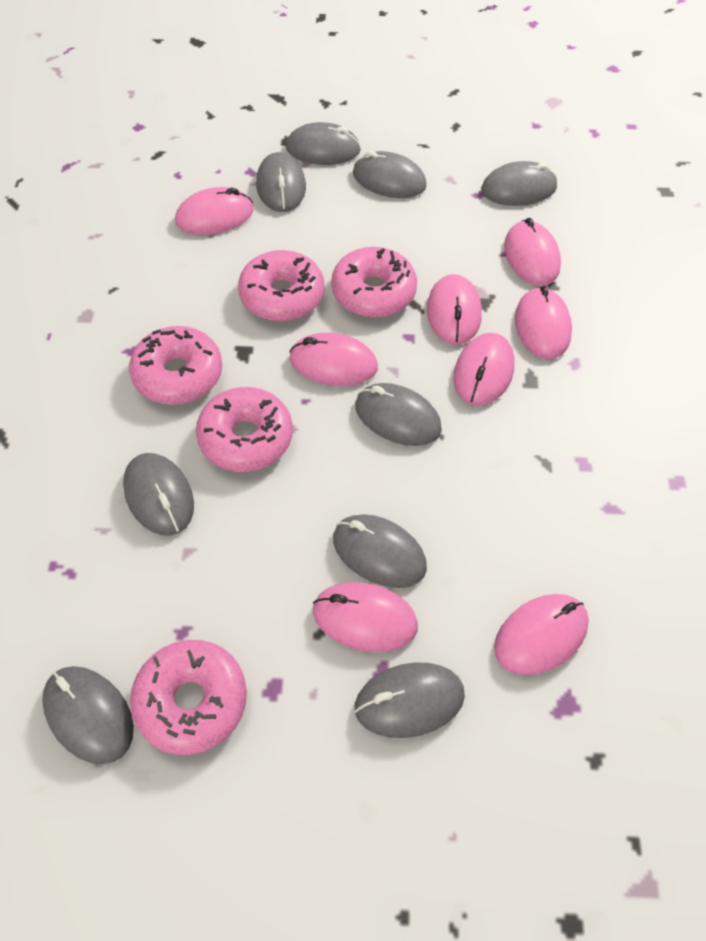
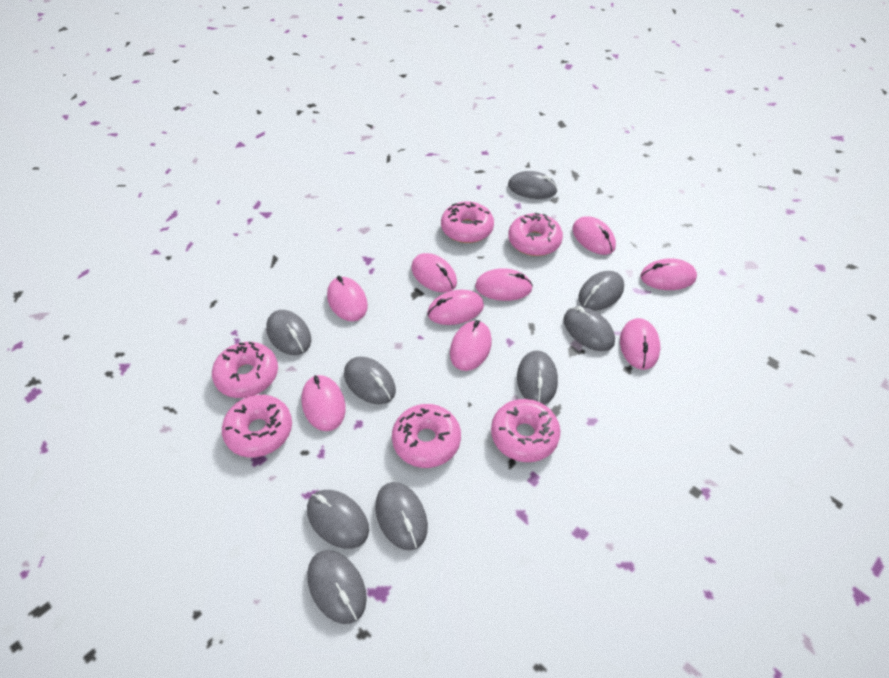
pink donut: 5 -> 6
pink mouse: 8 -> 9

